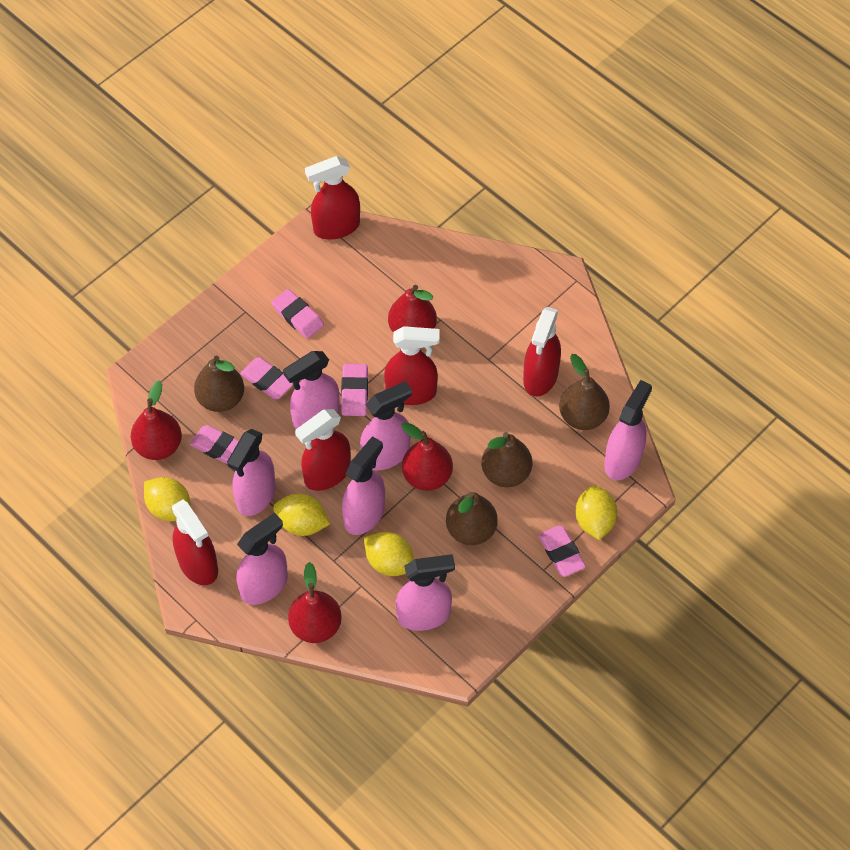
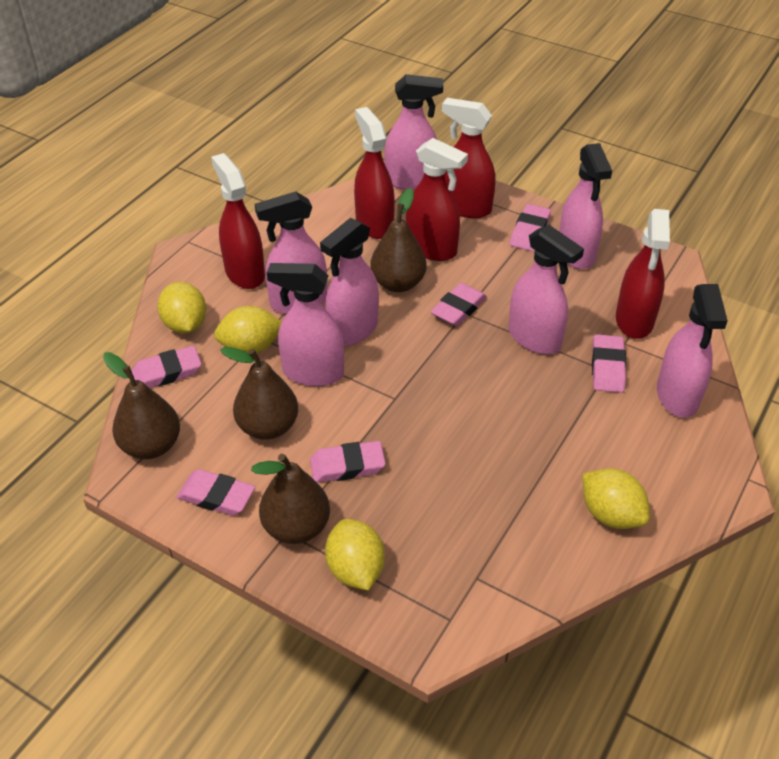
pink eraser: 5 -> 6
red pear: 4 -> 0

